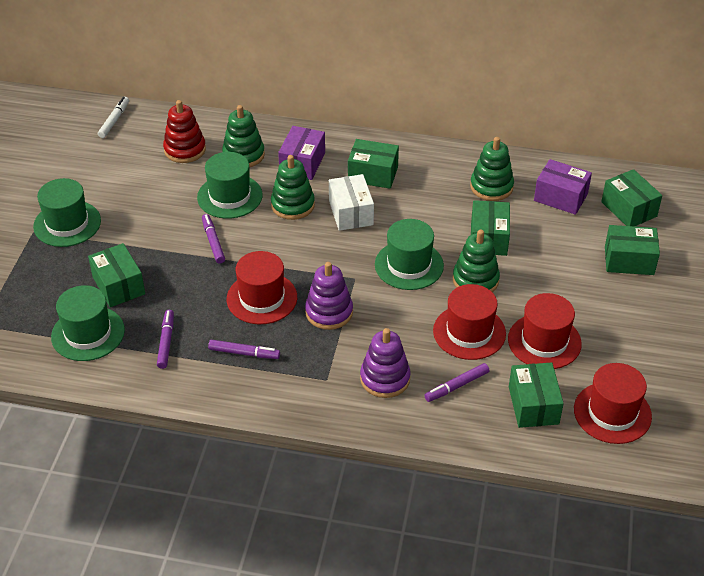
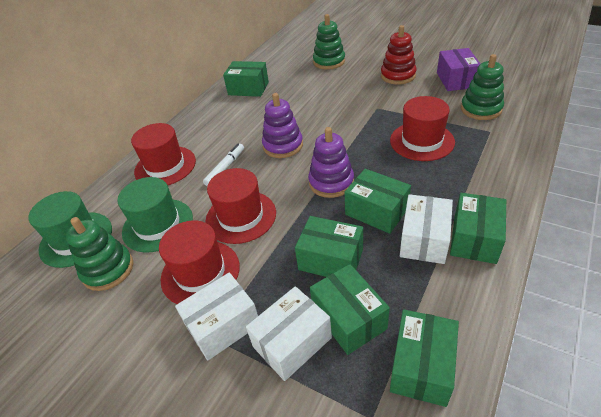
green hat: 4 -> 2
green stacking toy: 4 -> 3
purple box: 2 -> 1
purple marker: 4 -> 0
white box: 1 -> 3

